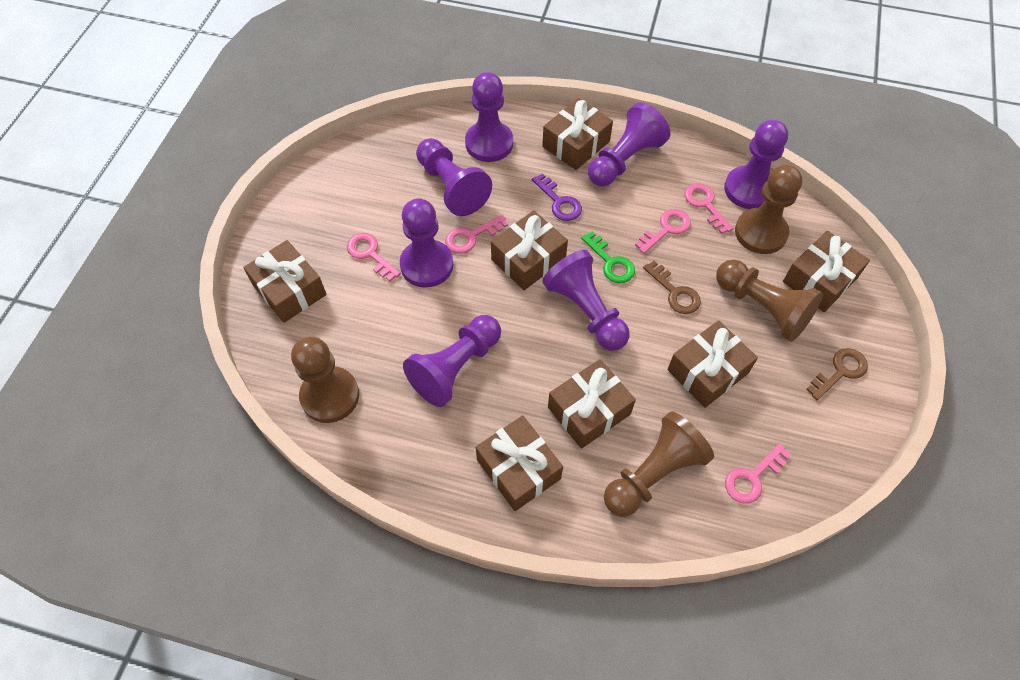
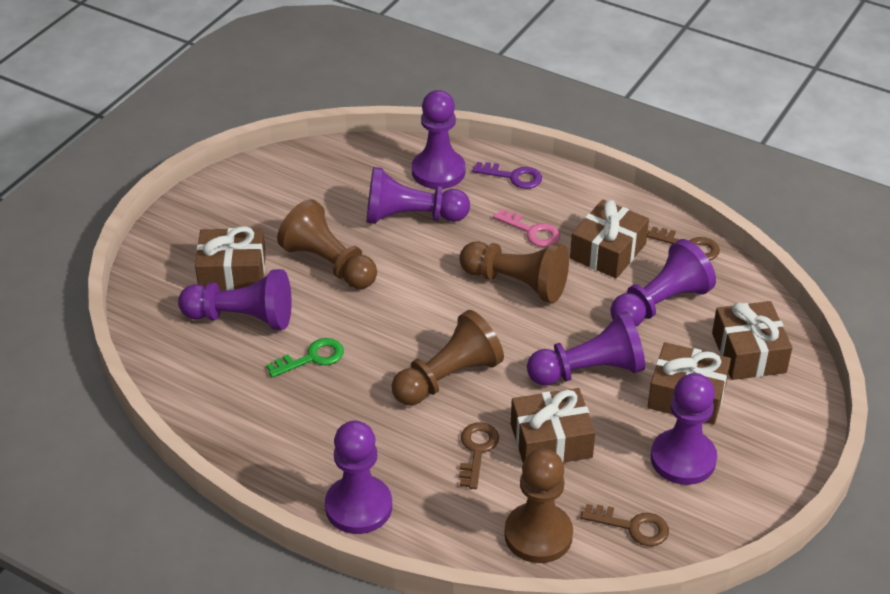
brown gift: 7 -> 5
brown key: 2 -> 3
pink key: 5 -> 1

